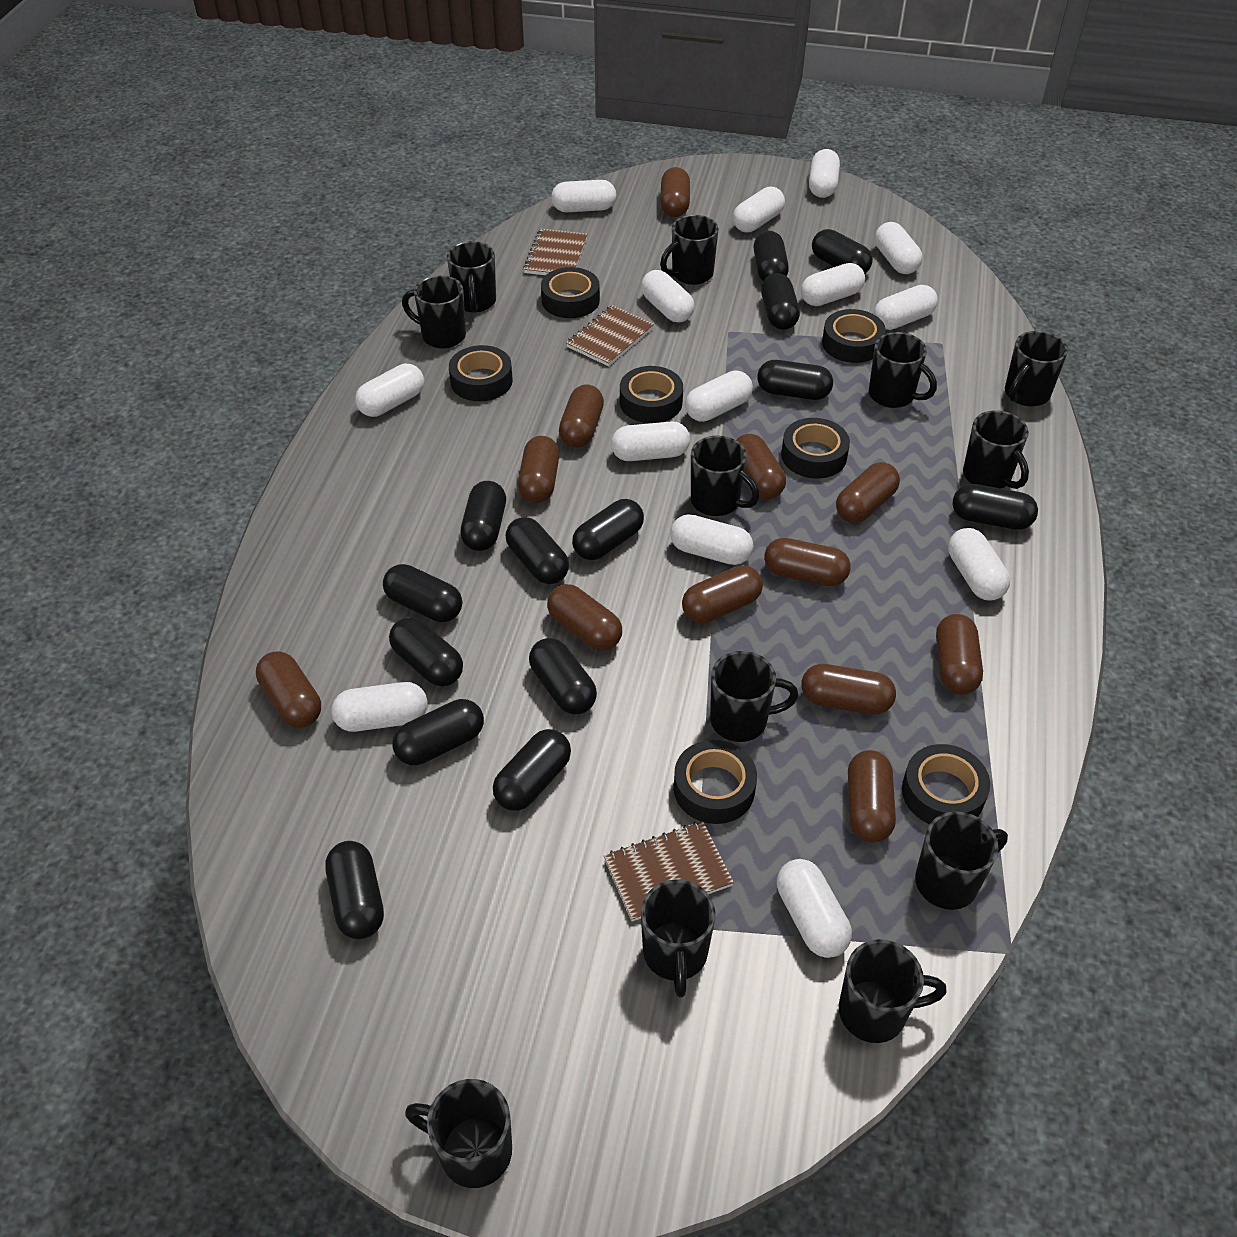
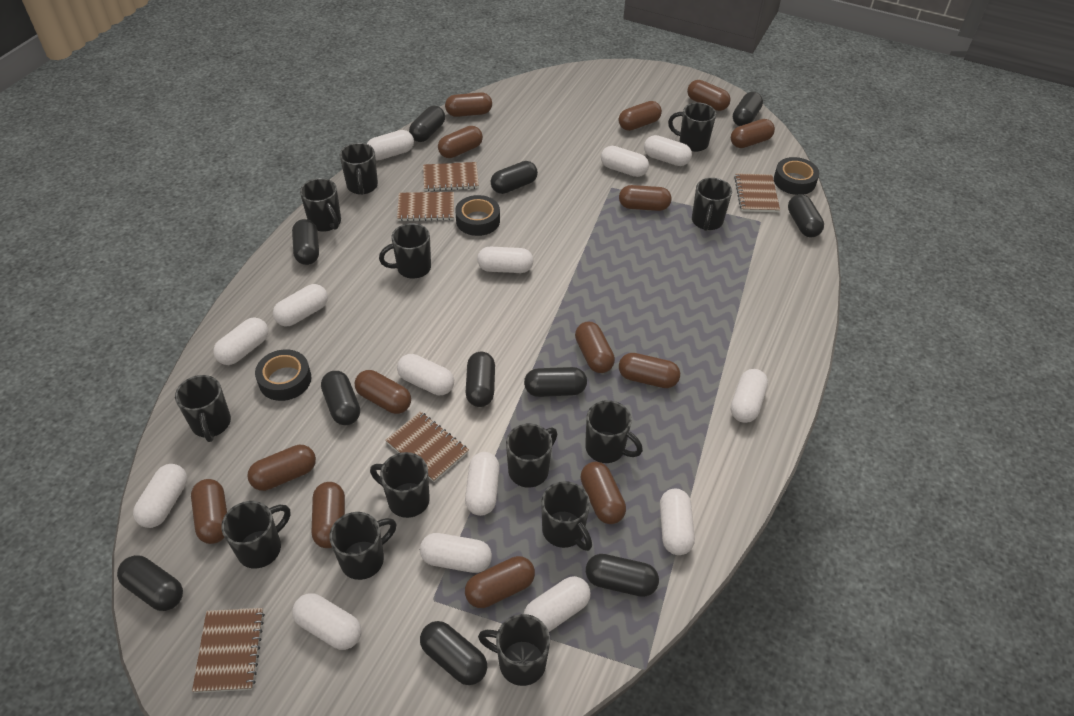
black capsule: 14 -> 11
black mug: 12 -> 13
black tape: 7 -> 3
brown capsule: 12 -> 14
brown notebook: 3 -> 5

